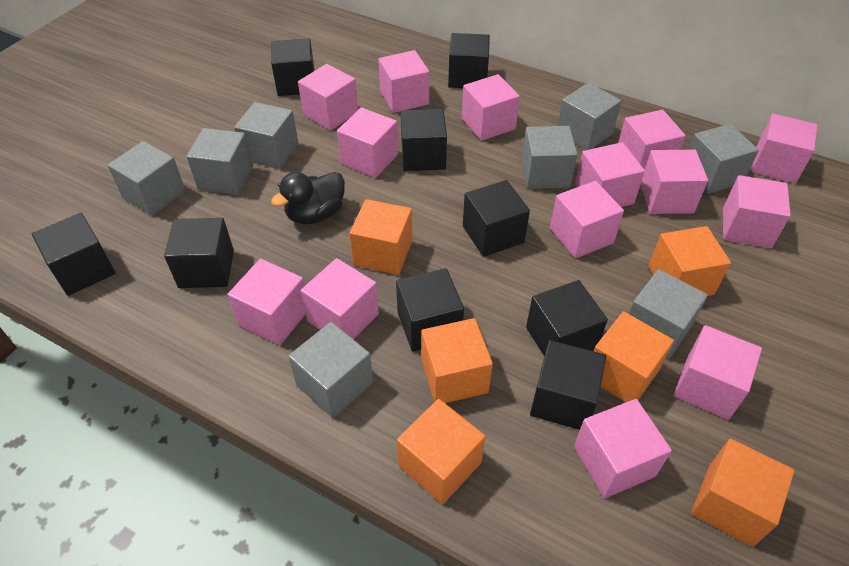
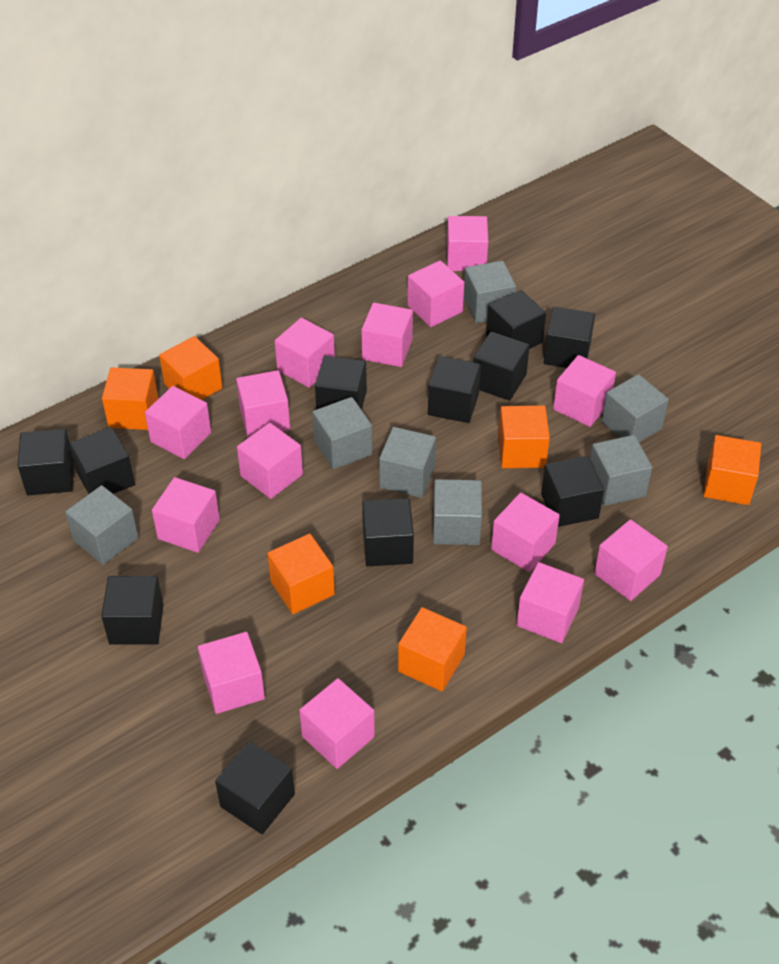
black cube: 9 -> 11
black duck: 1 -> 0
grey cube: 8 -> 7

